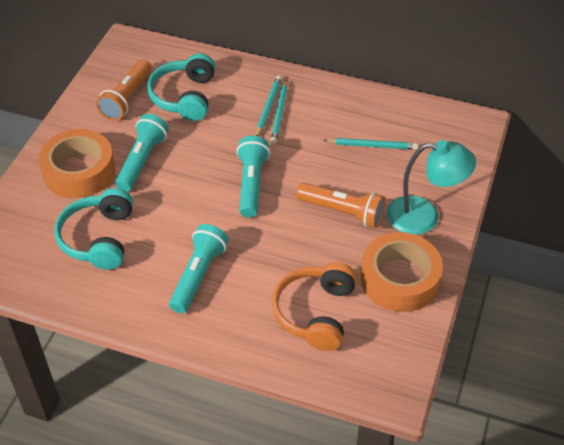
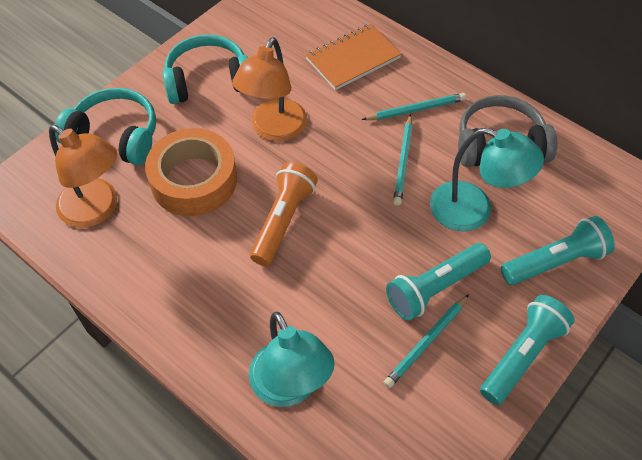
grey headphones: 0 -> 1
orange flashlight: 2 -> 1
orange headphones: 1 -> 0
orange lamp: 0 -> 2
orange notebook: 0 -> 1
orange tape: 2 -> 1
turquoise lamp: 1 -> 2

